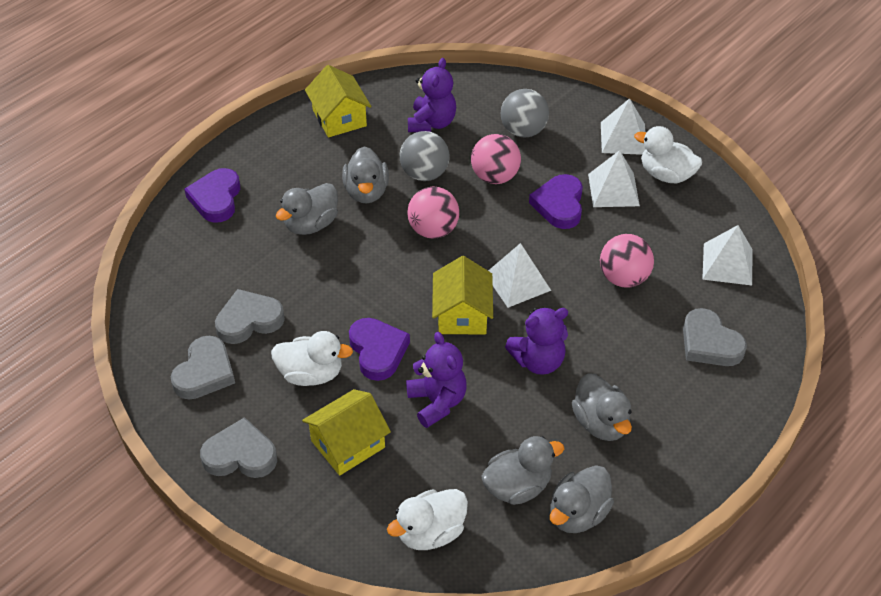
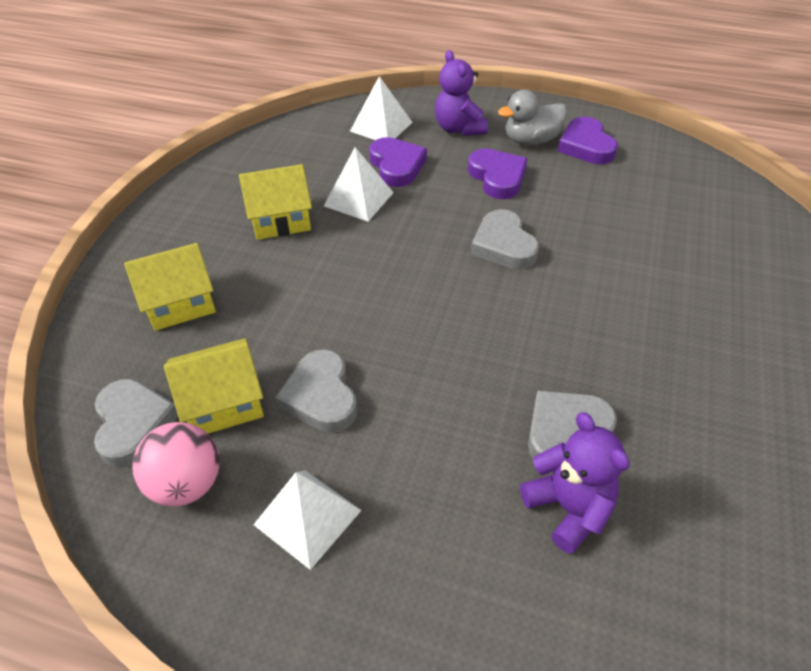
grey ball: 2 -> 0
grey duck: 5 -> 1
pink ball: 3 -> 1
purple teddy bear: 3 -> 2
white duck: 3 -> 0
white pyramid: 4 -> 3

